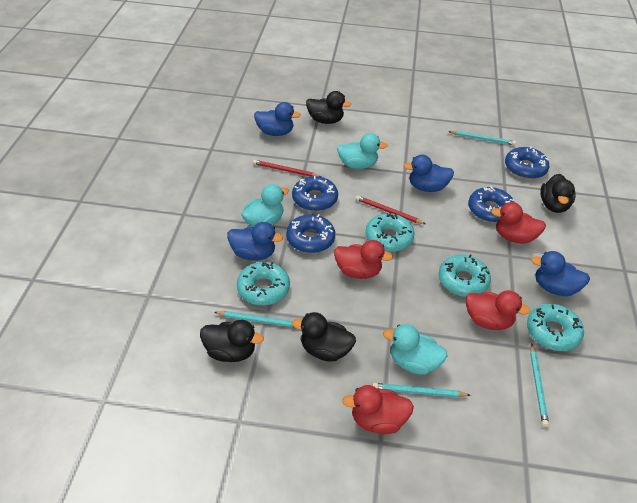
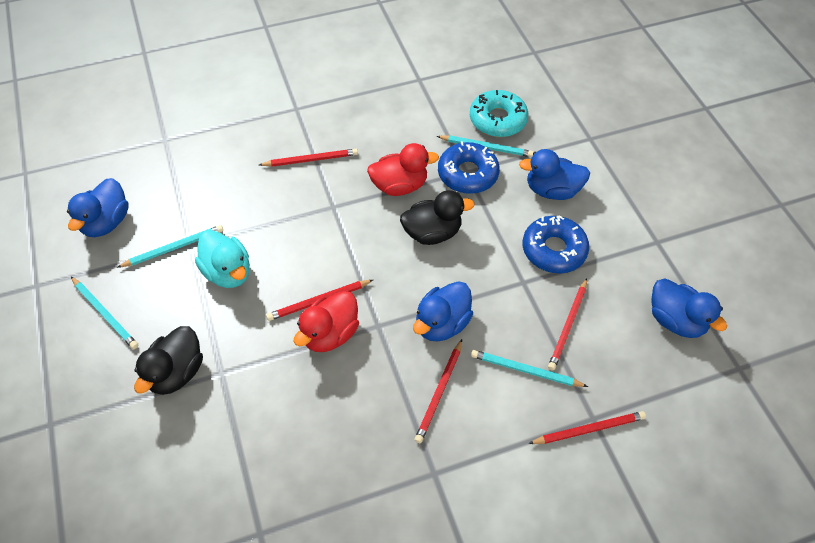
black duck: 4 -> 2
blue donut: 4 -> 2
red duck: 4 -> 2
red pencil: 2 -> 5
turquoise donut: 4 -> 1
turquoise duck: 3 -> 1

